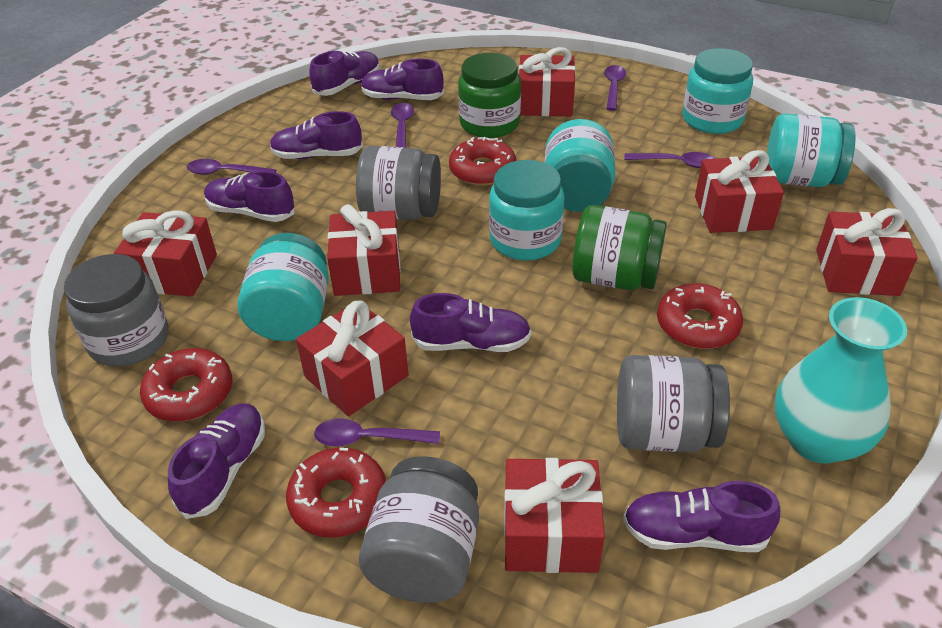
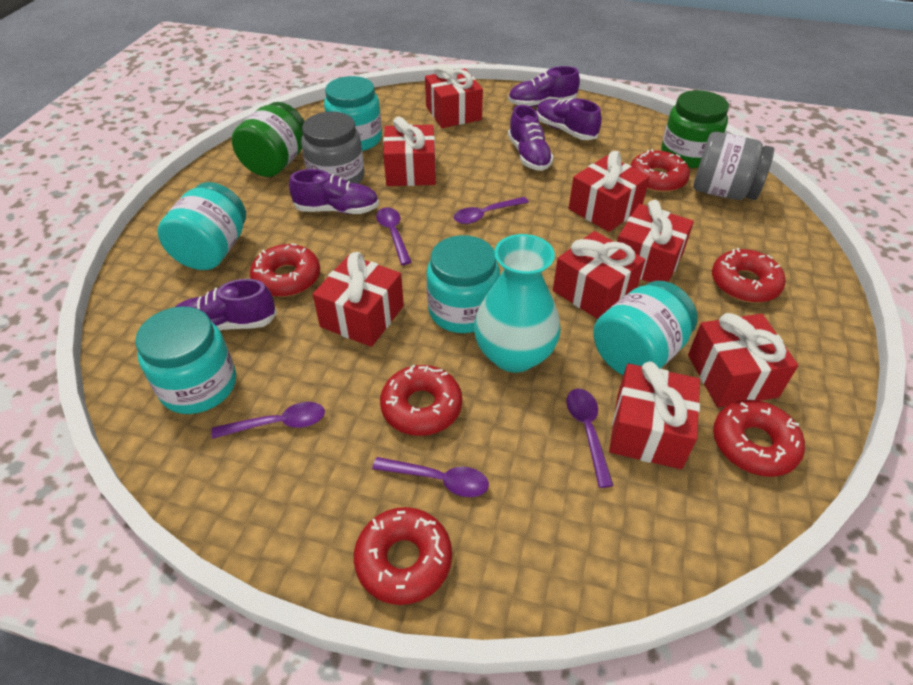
grey jar: 4 -> 2
purple shoe: 7 -> 5
red donut: 4 -> 6
red gift: 7 -> 8

